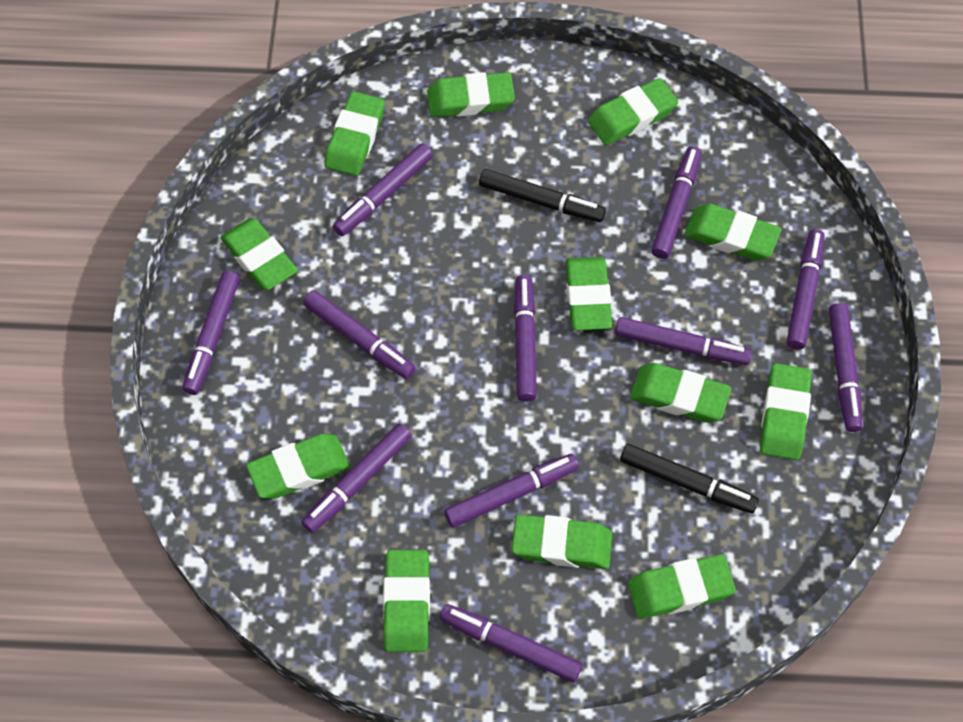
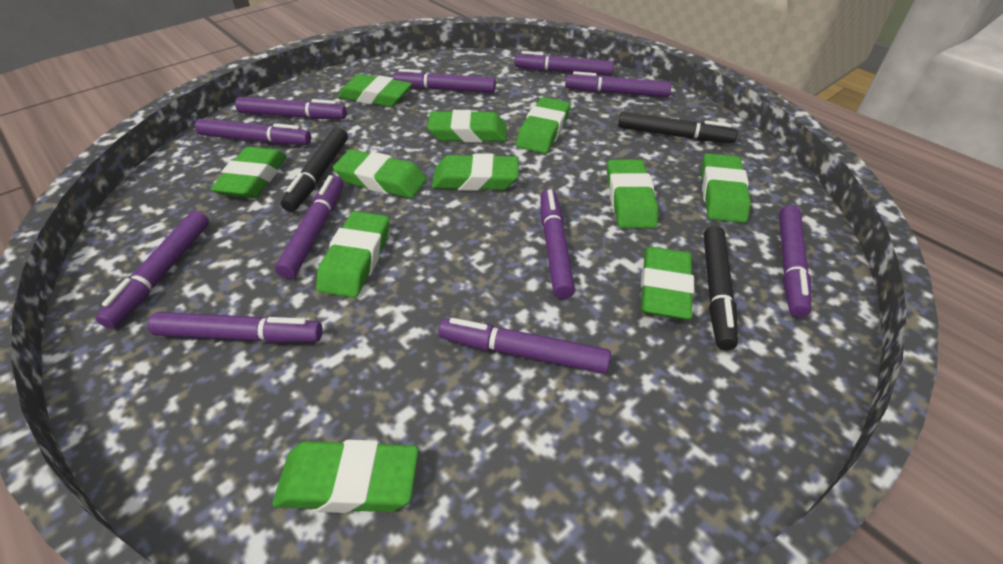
black marker: 2 -> 3
green eraser: 12 -> 11

